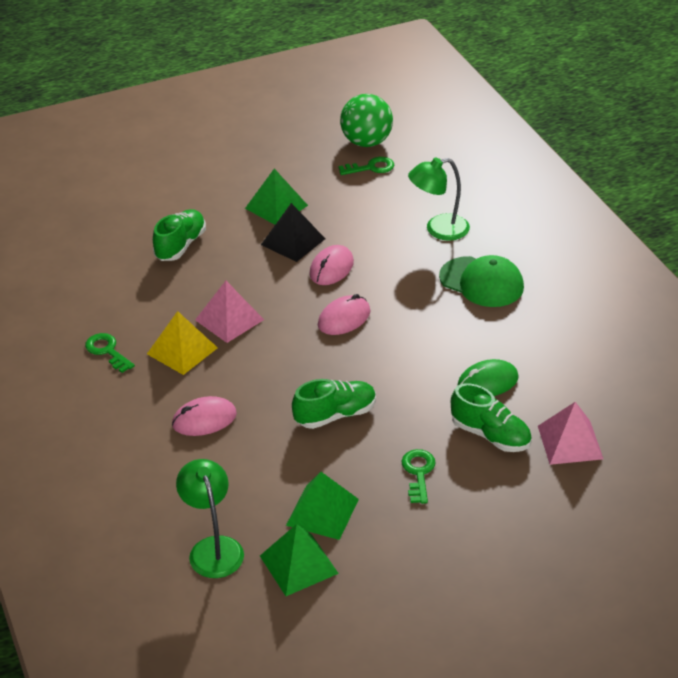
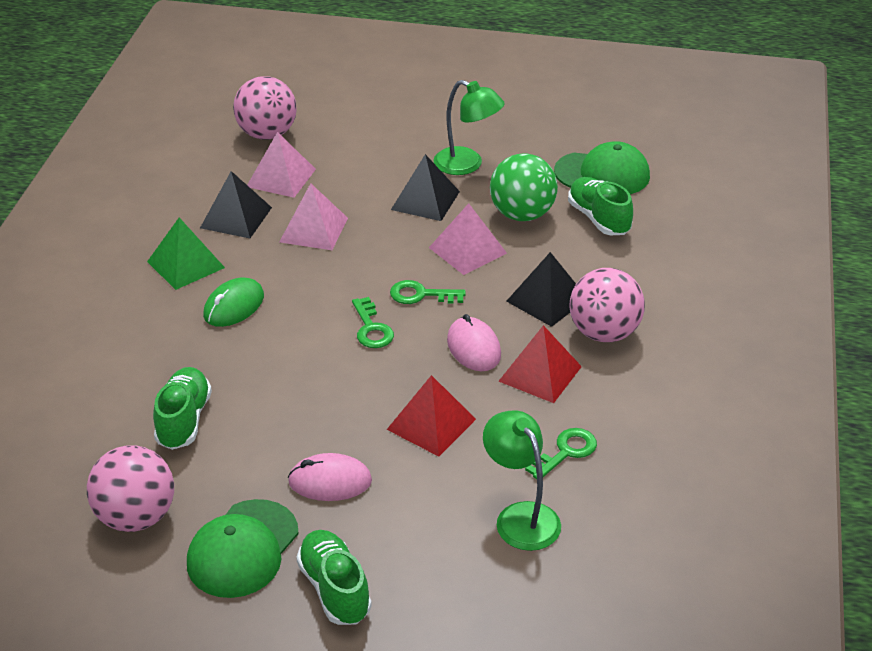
black pyramid: 1 -> 3
green cap: 1 -> 2
green pyramid: 3 -> 1
pink ball: 0 -> 3
pink mouse: 3 -> 2
pink pyramid: 2 -> 3
red pyramid: 0 -> 2
yellow pyramid: 1 -> 0

